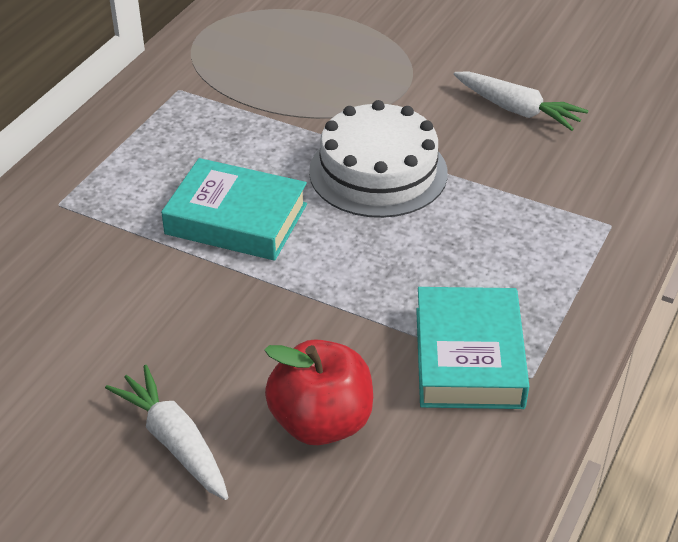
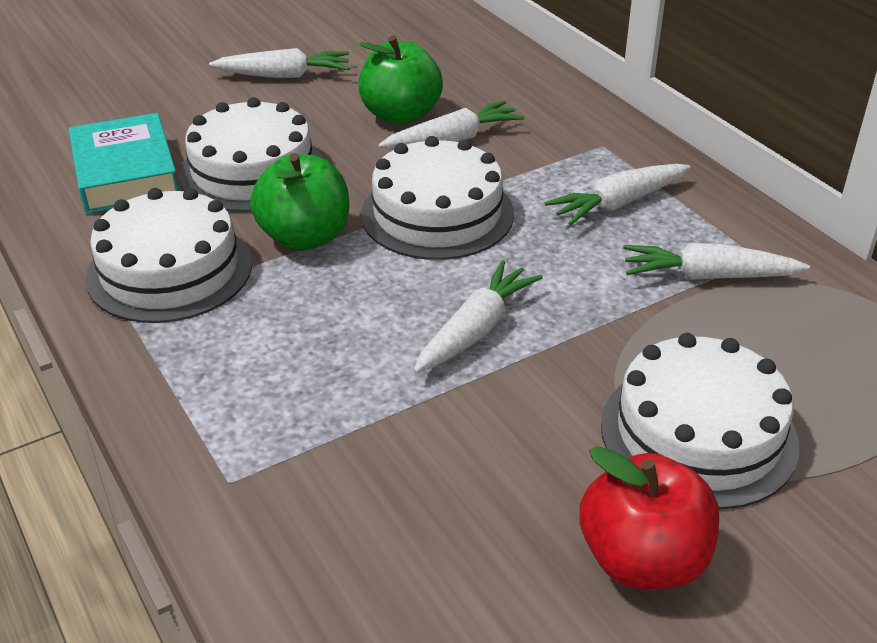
green apple: 0 -> 2
turquoise book: 2 -> 1
white cake: 1 -> 4
white carrot: 2 -> 5

